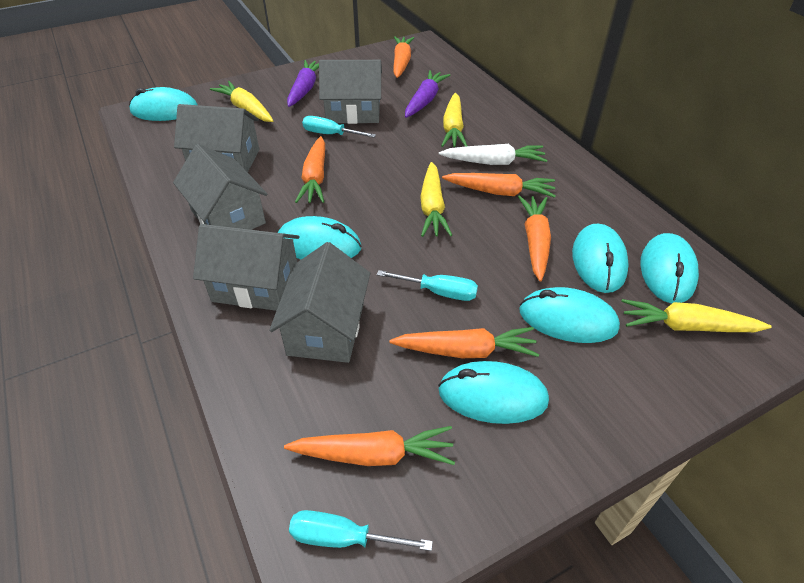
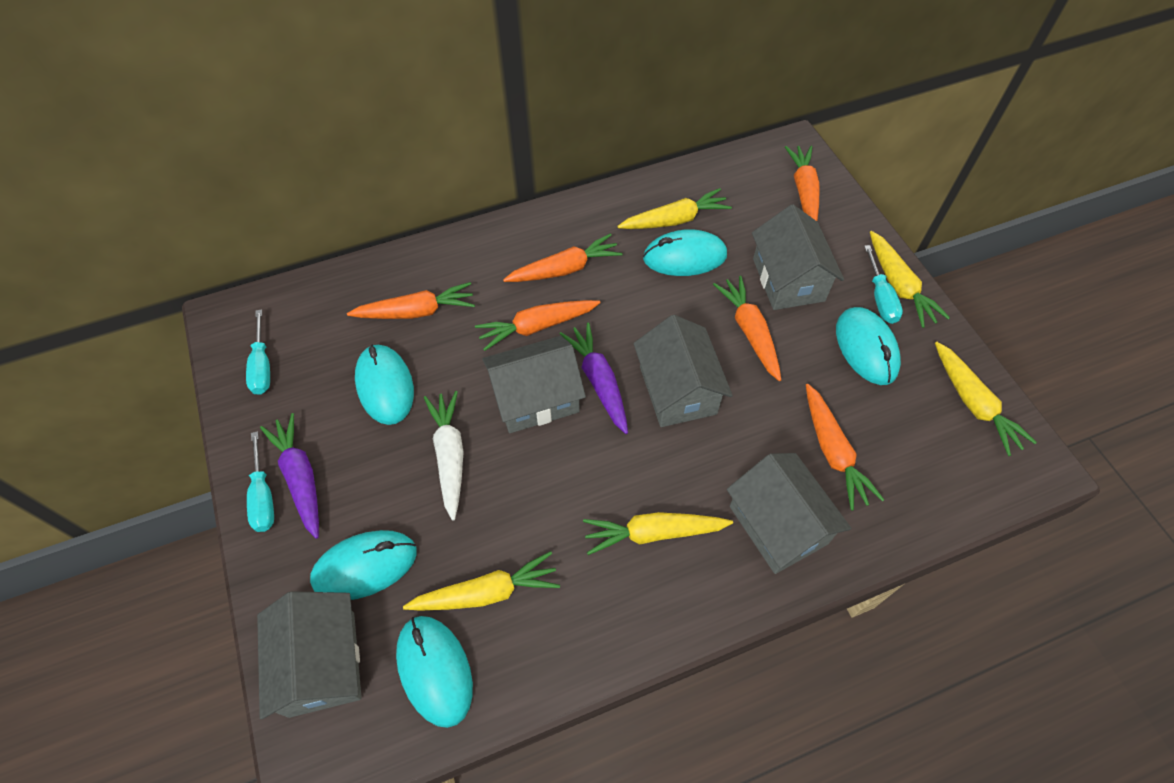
turquoise mouse: 6 -> 5
yellow carrot: 4 -> 5

